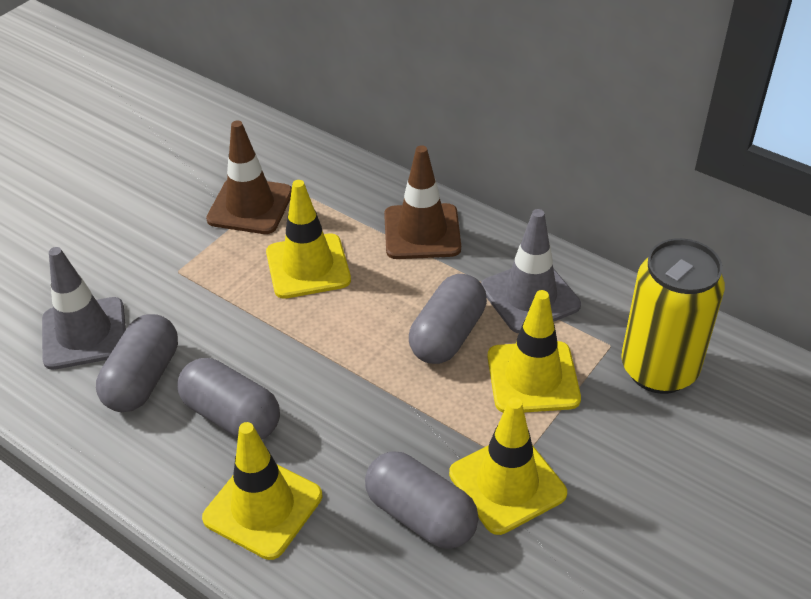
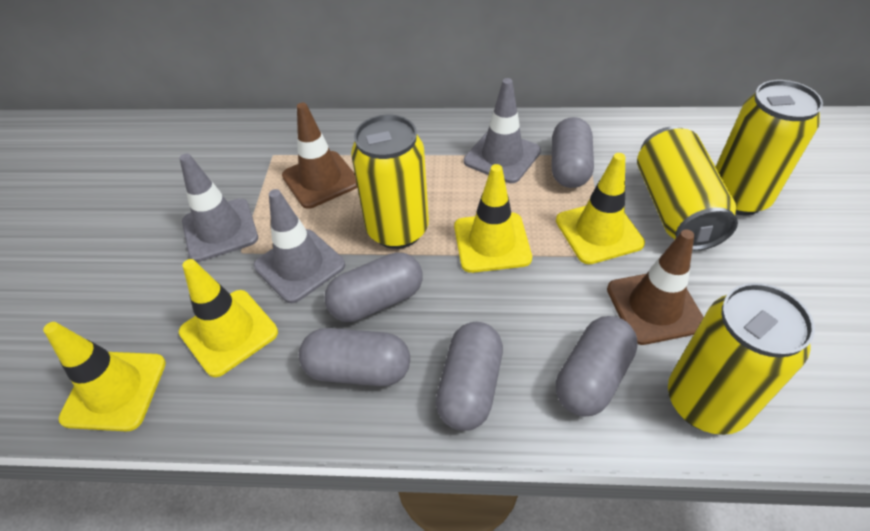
grey capsule: 4 -> 5
grey traffic cone: 2 -> 3
yellow can: 1 -> 4

